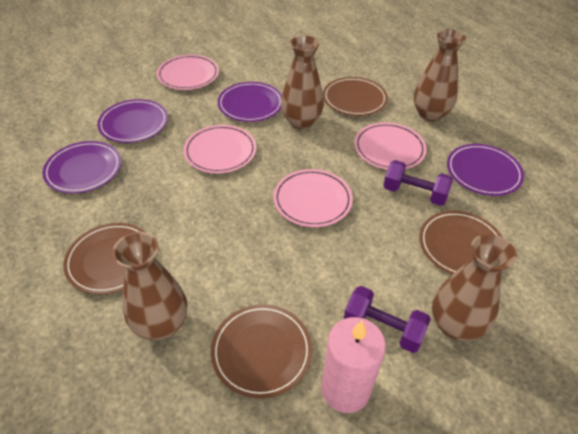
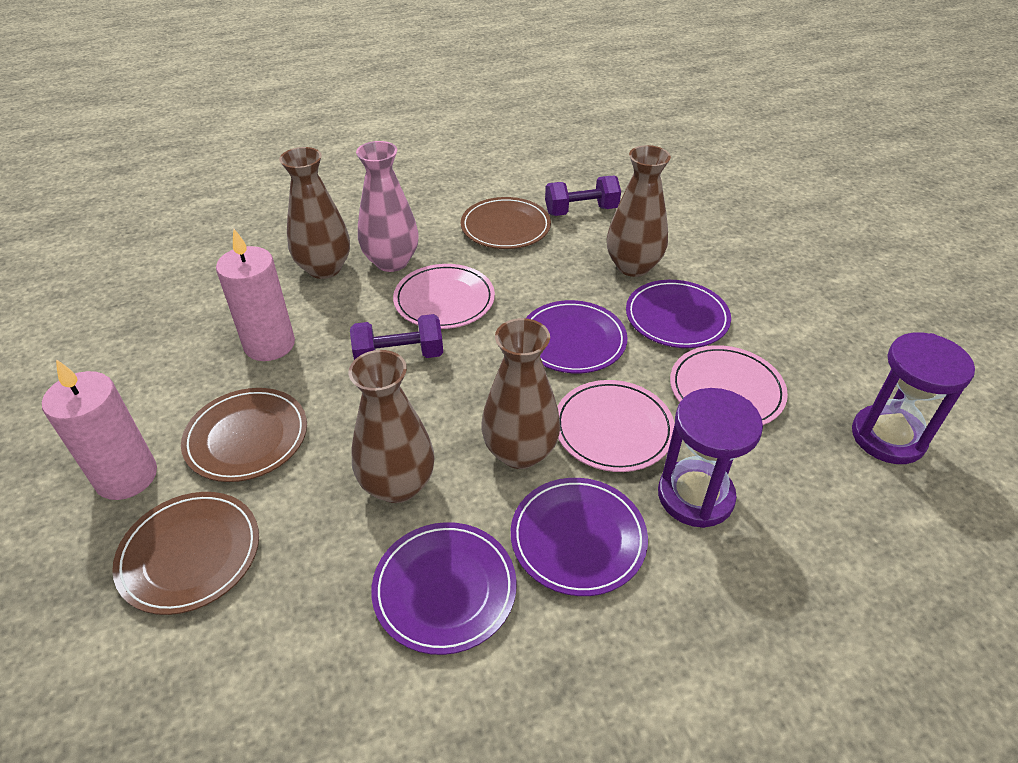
brown plate: 4 -> 3
pink candle: 1 -> 2
pink plate: 4 -> 3
pink vase: 0 -> 1
purple hourglass: 0 -> 2

